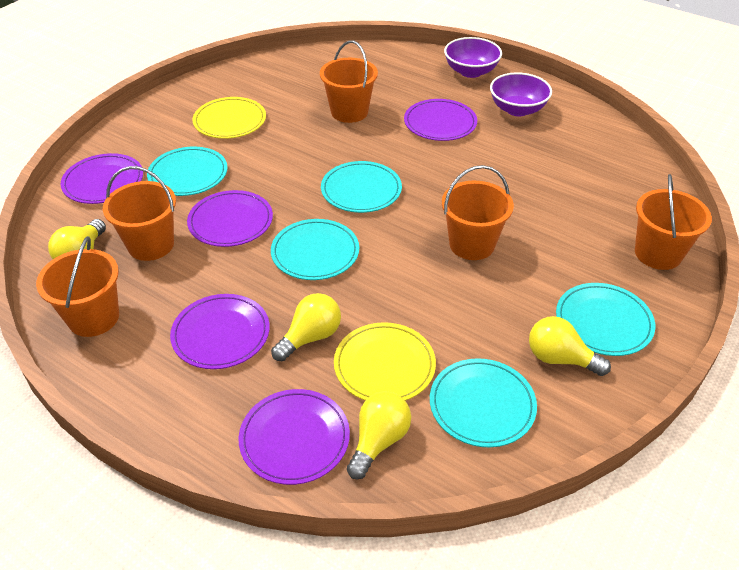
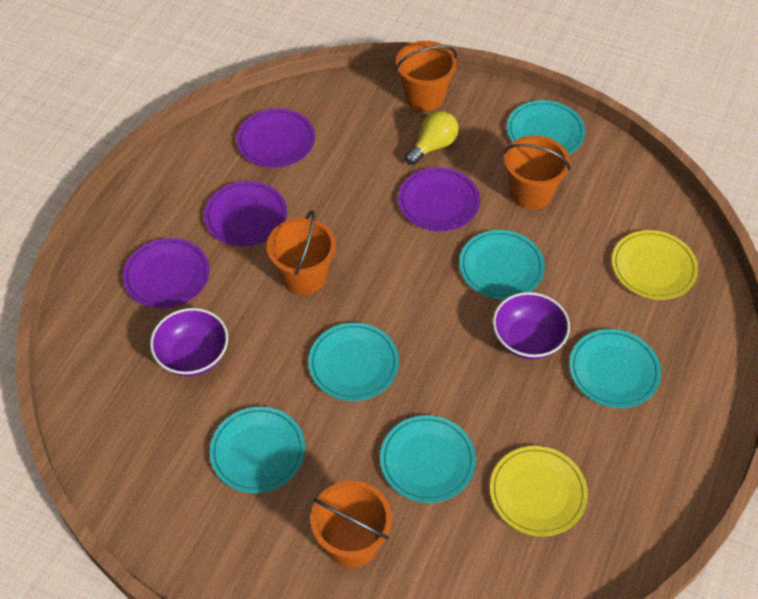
orange bucket: 5 -> 4
purple plate: 5 -> 4
turquoise plate: 5 -> 6
yellow light bulb: 4 -> 1

